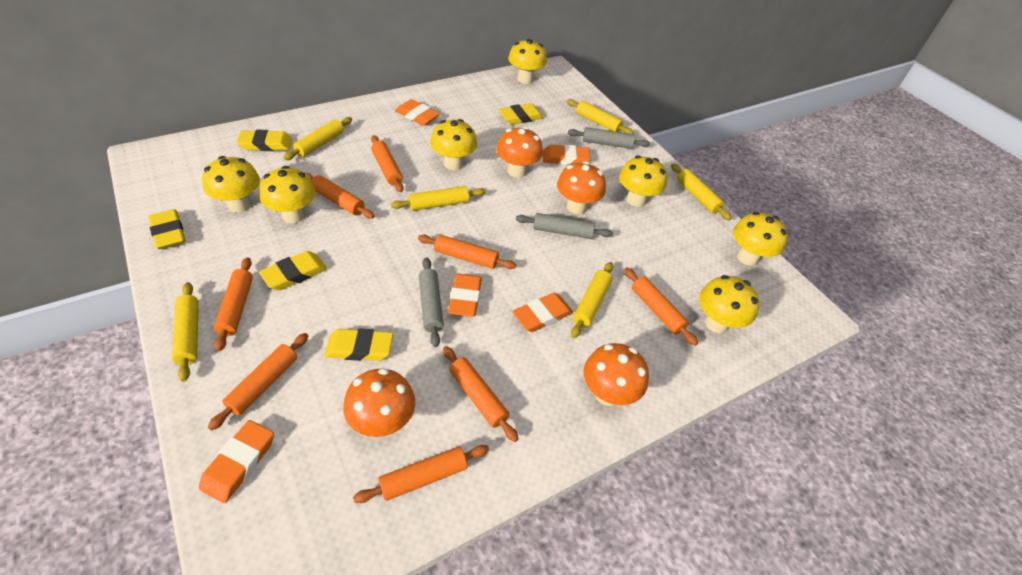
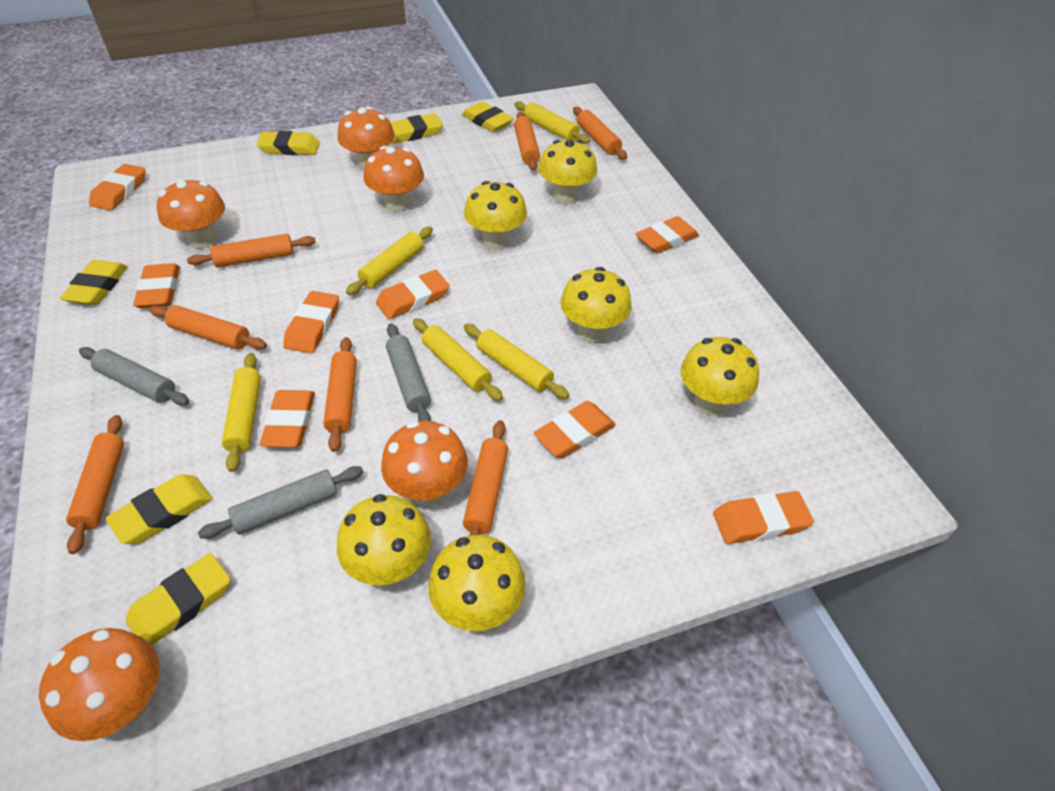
orange eraser: 5 -> 8
orange mushroom: 4 -> 5
orange rolling pin: 8 -> 7
yellow eraser: 5 -> 6
yellow mushroom: 7 -> 6
yellow rolling pin: 6 -> 5

